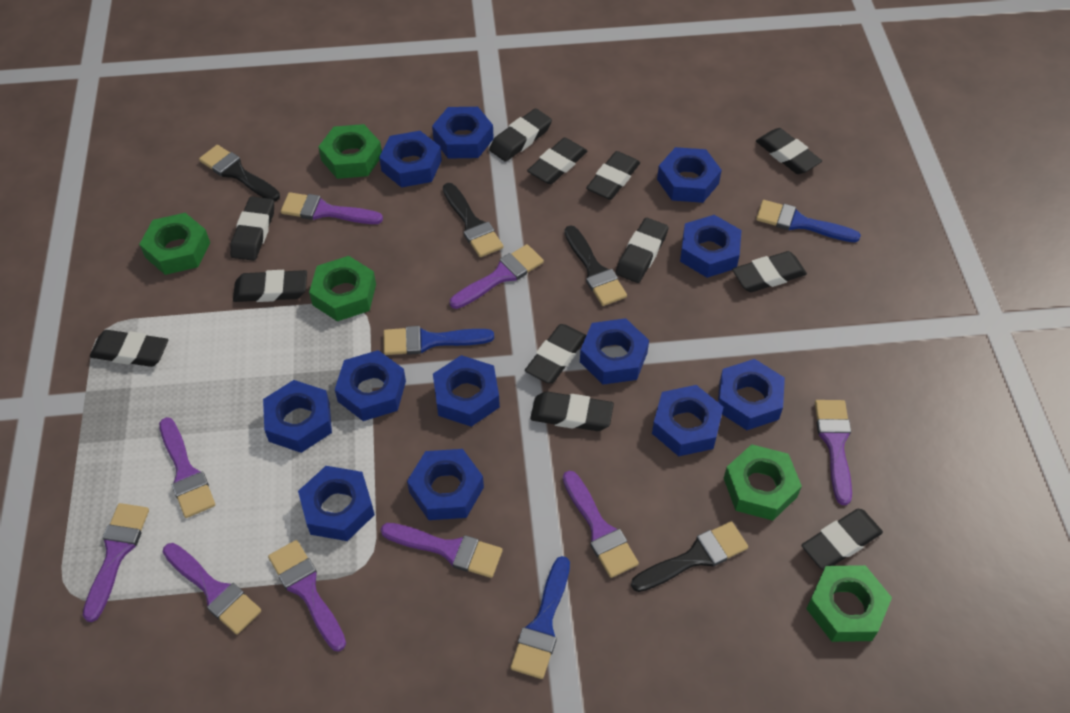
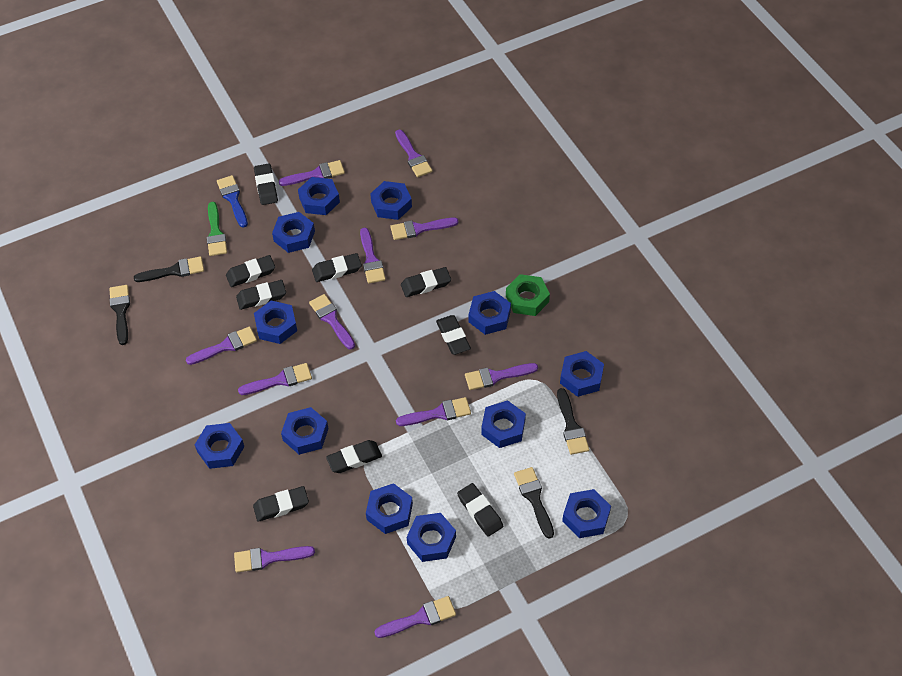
black eraser: 12 -> 9
blue brush: 3 -> 1
green brush: 0 -> 1
green nut: 5 -> 1
purple brush: 9 -> 11

